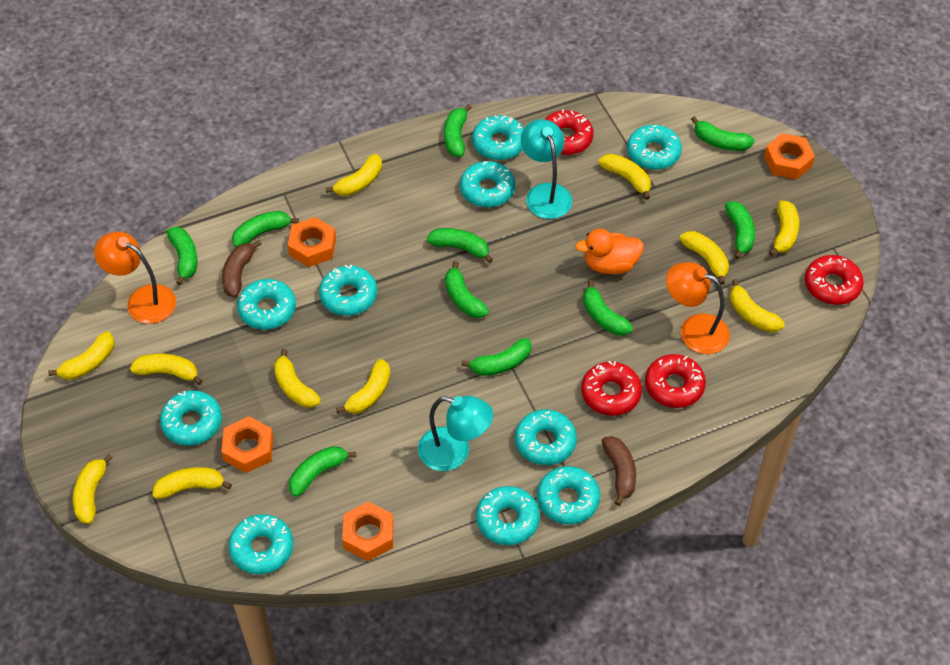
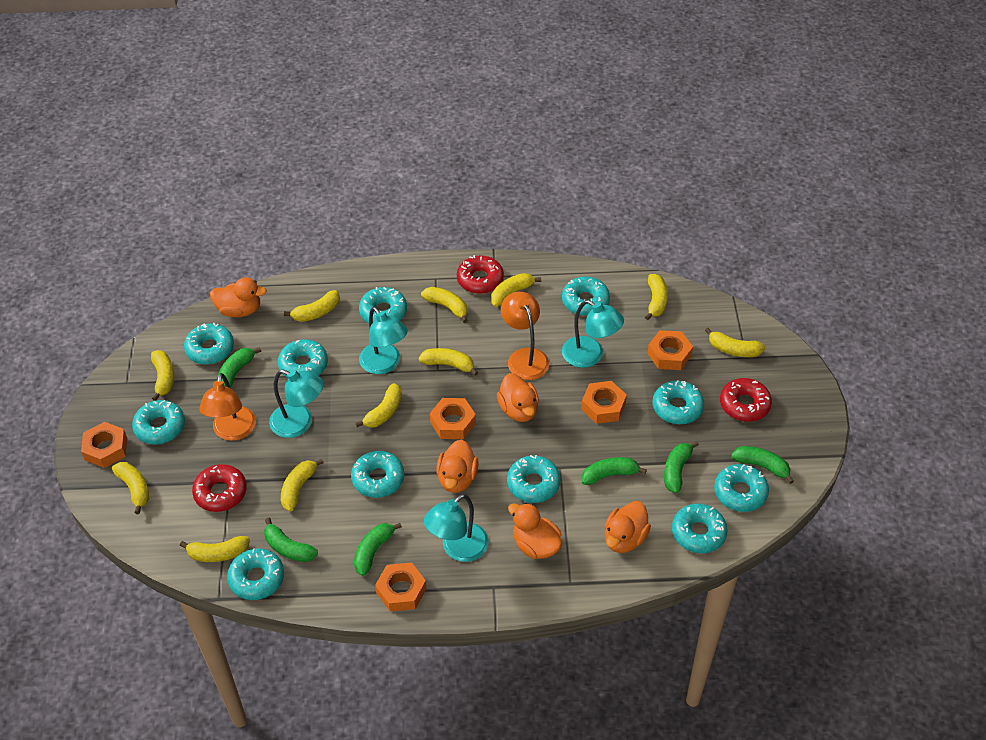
brown banana: 2 -> 0
green banana: 10 -> 6
orange duck: 1 -> 5
orange nut: 4 -> 5
red donut: 4 -> 3
turquoise donut: 10 -> 11
turquoise lamp: 2 -> 4

